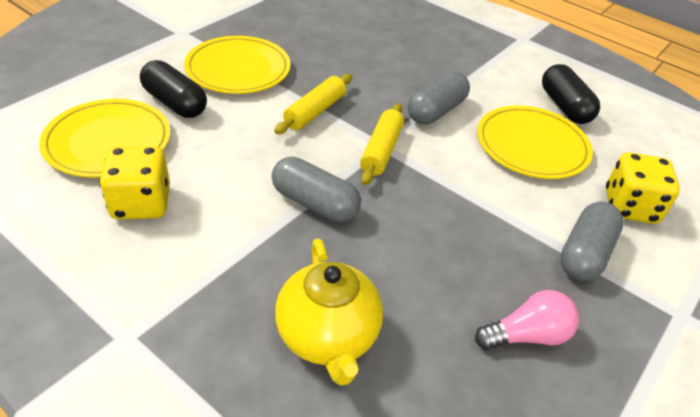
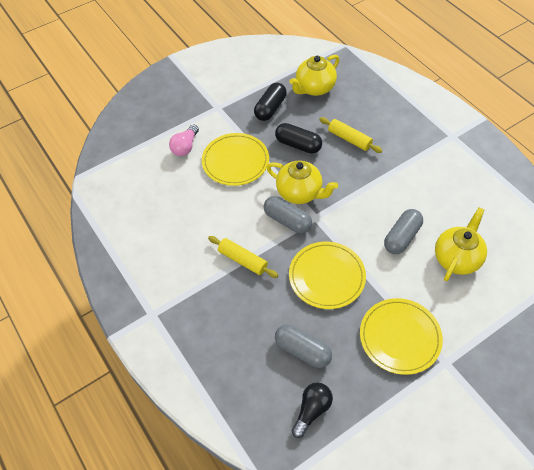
black light bulb: 0 -> 1
yellow dice: 2 -> 0
yellow teapot: 1 -> 3

